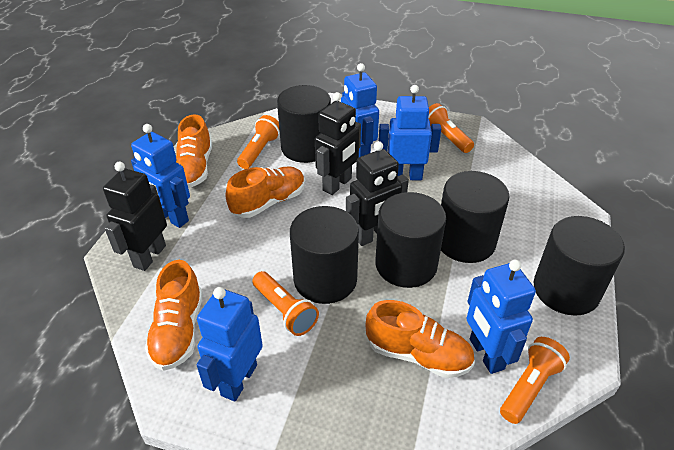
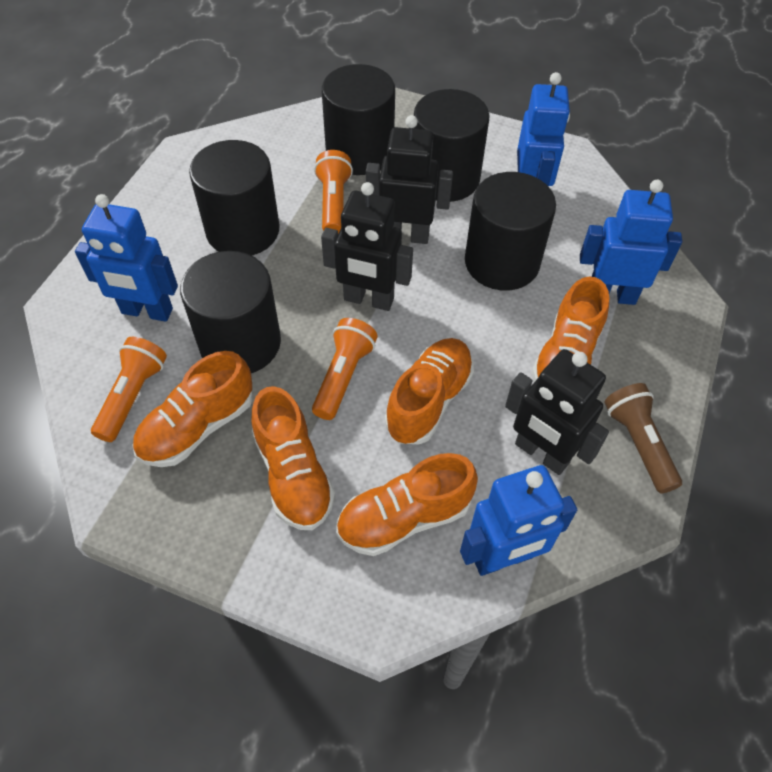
blue robot: 5 -> 4
brown flashlight: 0 -> 1
orange flashlight: 4 -> 3
orange shoe: 4 -> 5

